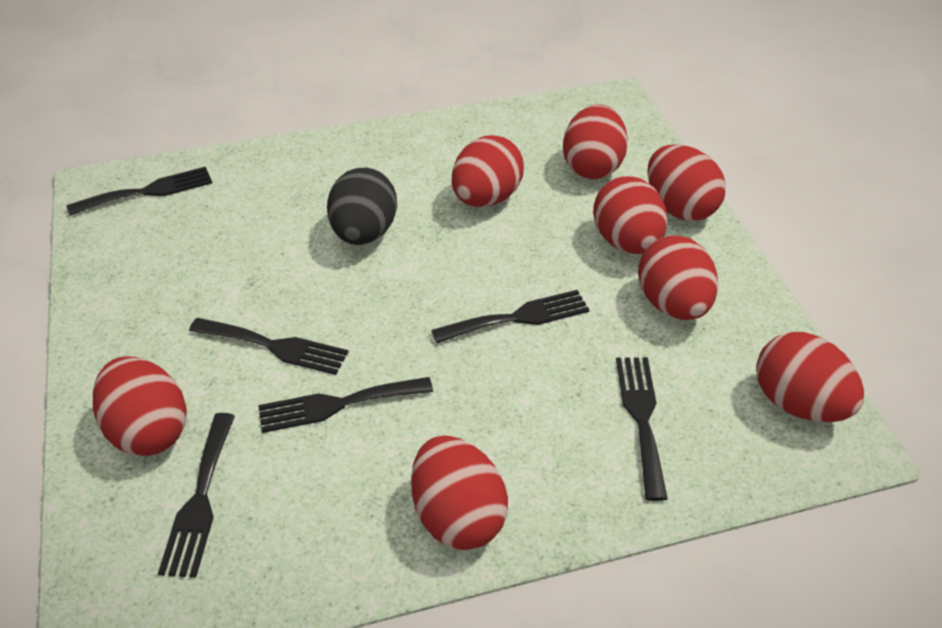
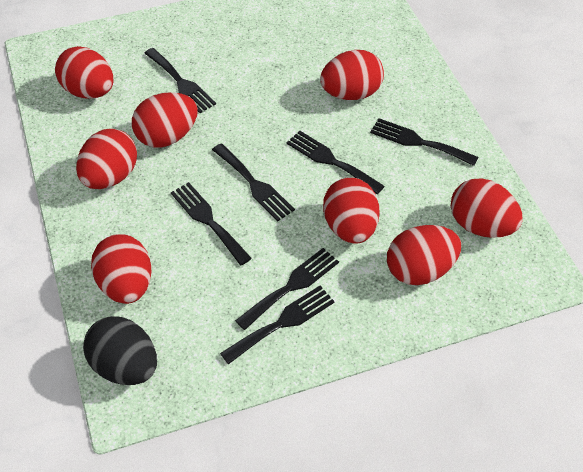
black fork: 6 -> 7

